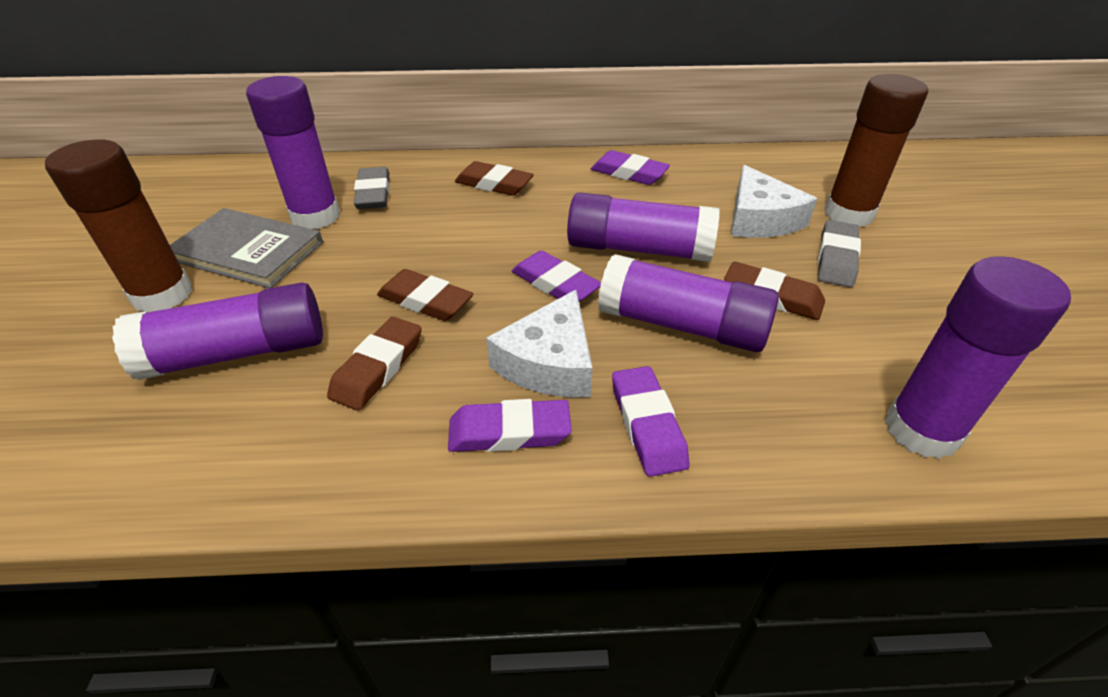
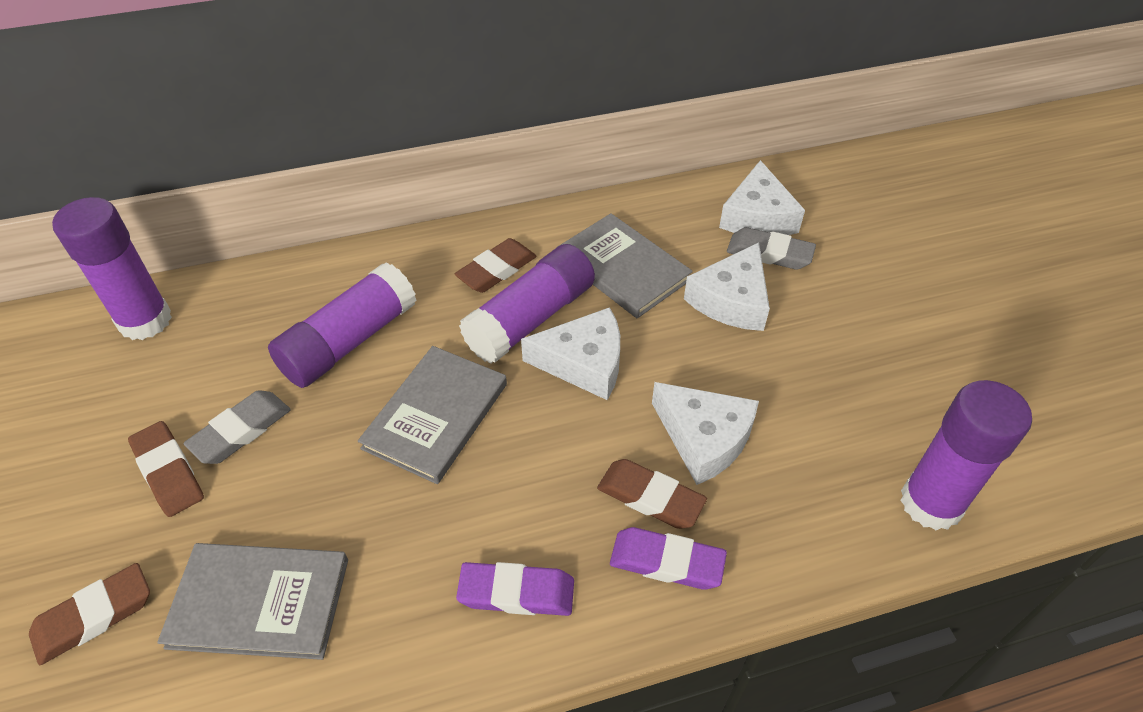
brown glue stick: 2 -> 0
grey book: 1 -> 3
purple eraser: 4 -> 2
purple glue stick: 5 -> 4
white cheese: 2 -> 4

